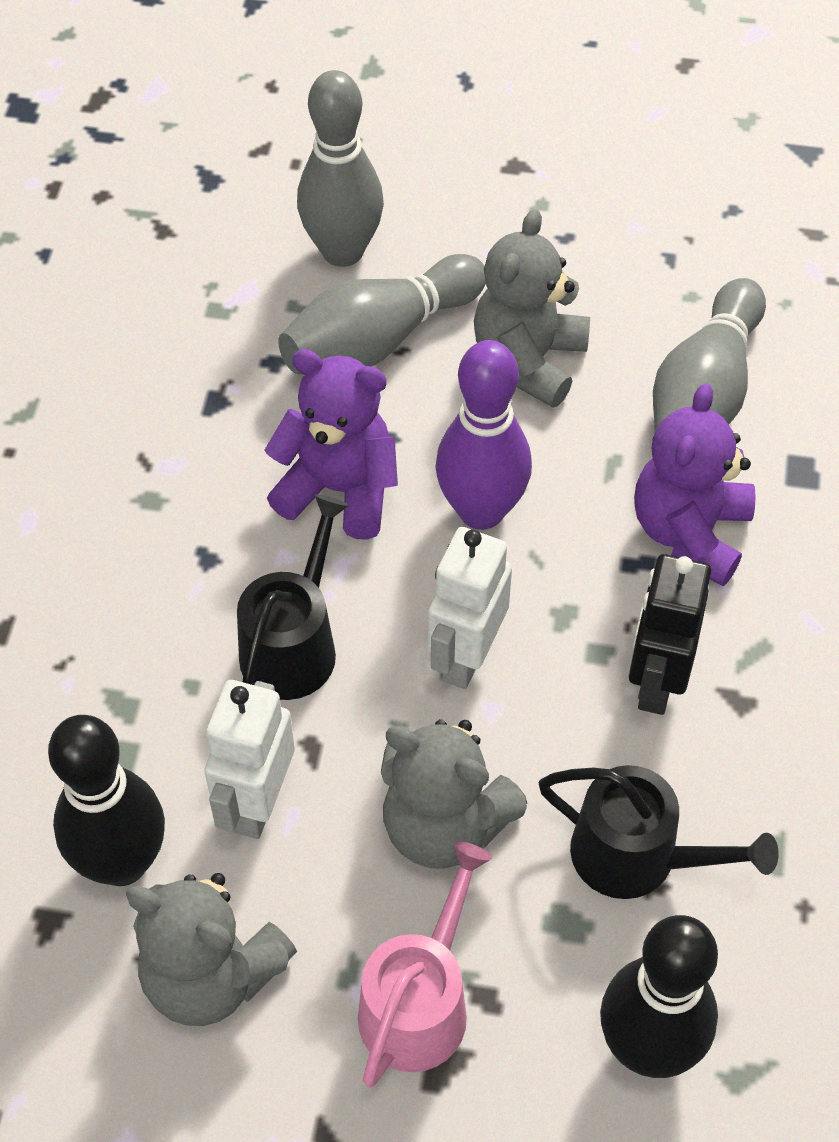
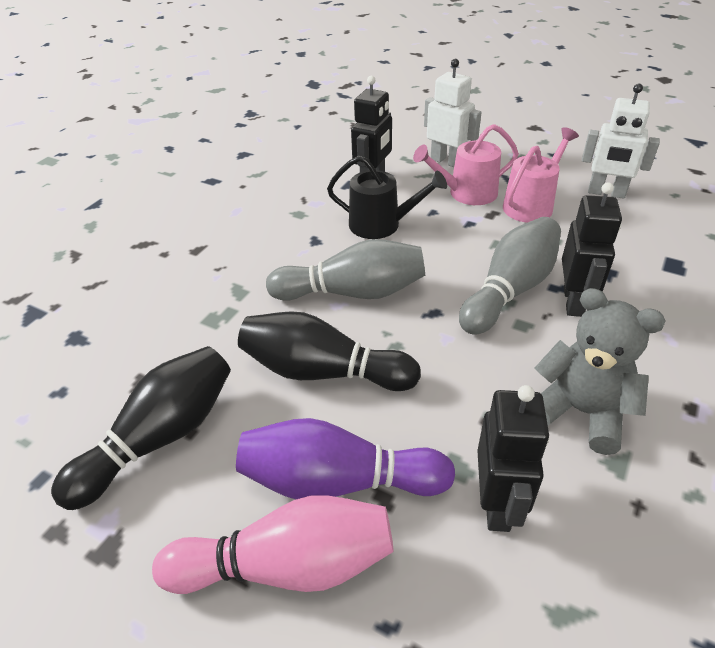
black robot: 1 -> 3
black watering can: 2 -> 1
grey bowling pin: 3 -> 2
grey teddy bear: 3 -> 1
pink bowling pin: 0 -> 1
pink watering can: 1 -> 2
purple teddy bear: 2 -> 0

